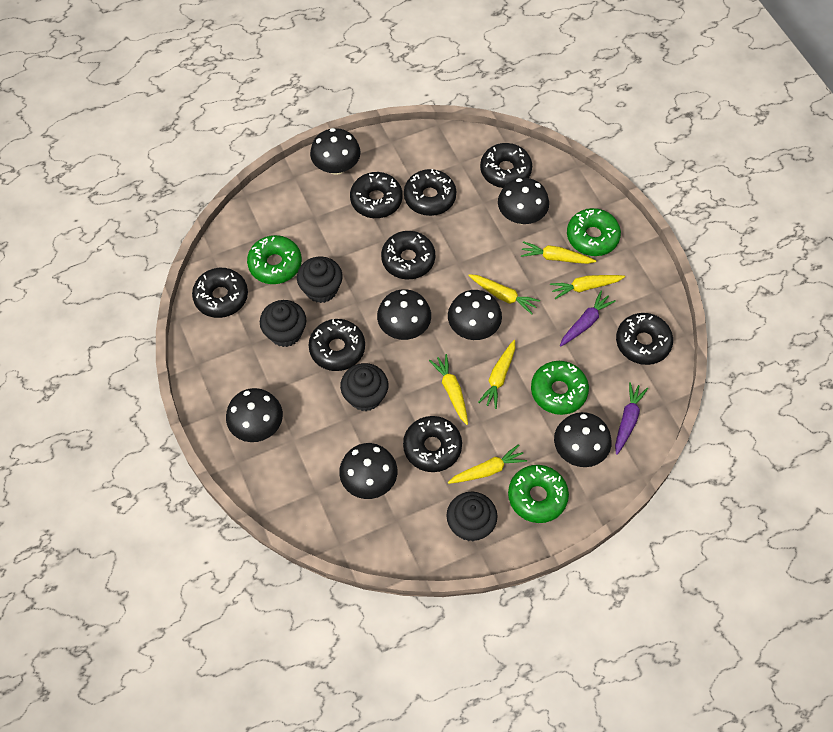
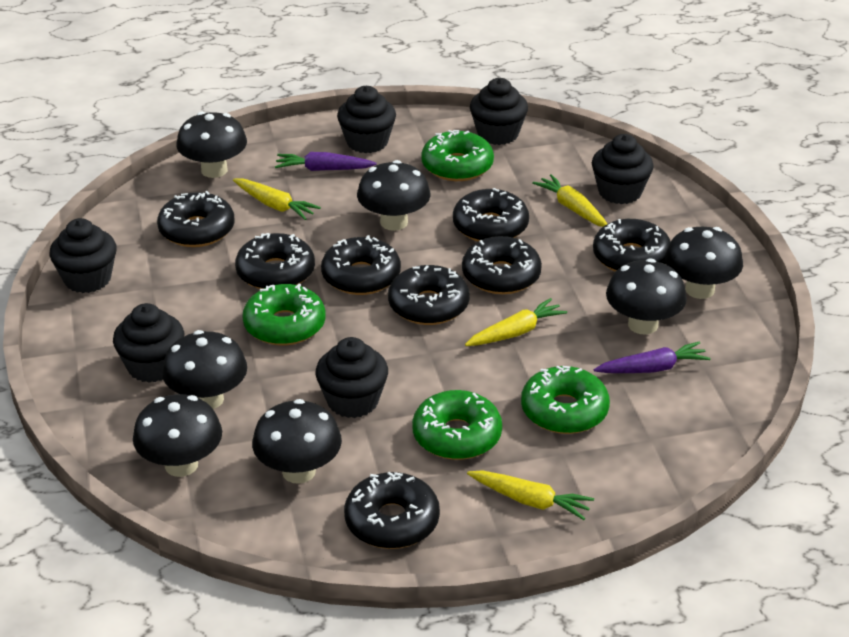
black cupcake: 4 -> 6
yellow carrot: 6 -> 4

